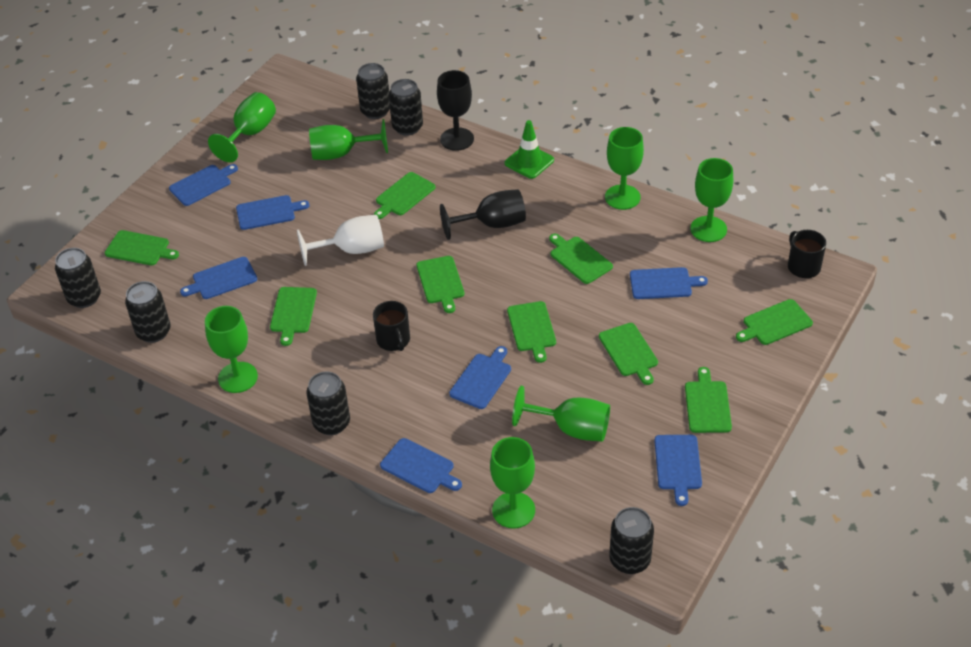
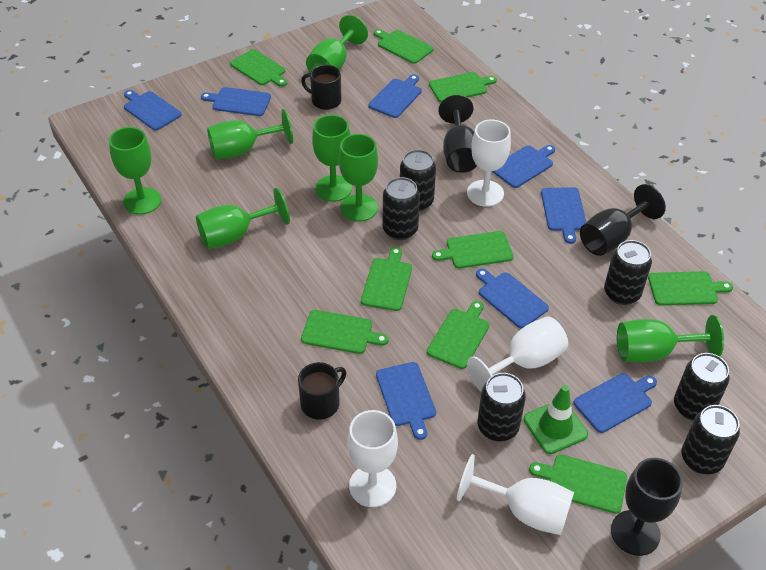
black goblet: 2 -> 3
blue cutting board: 7 -> 8
white goblet: 1 -> 4

